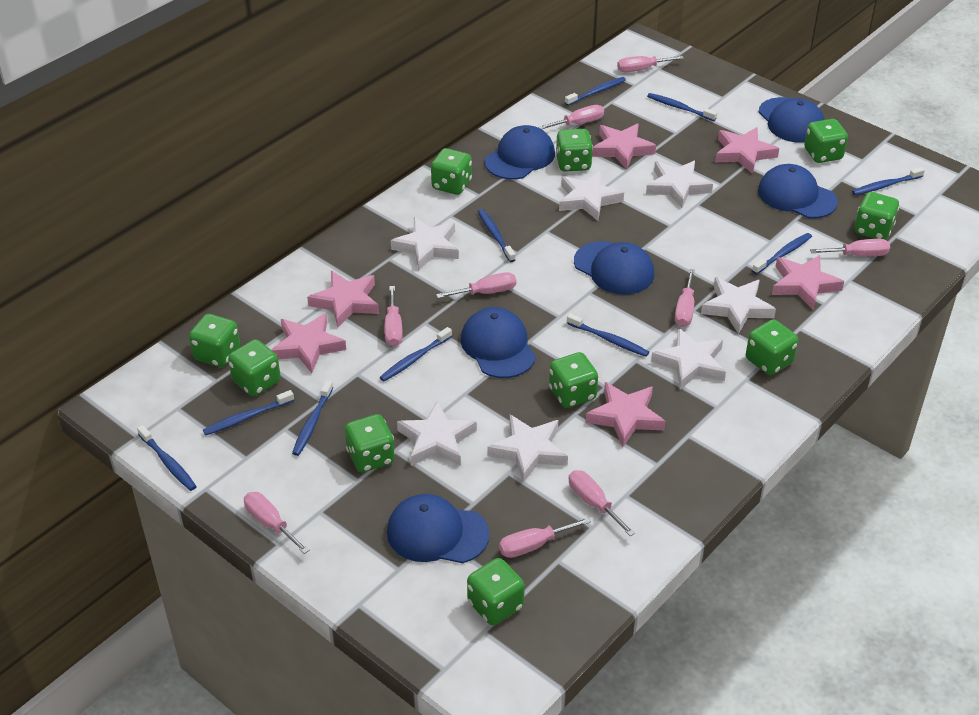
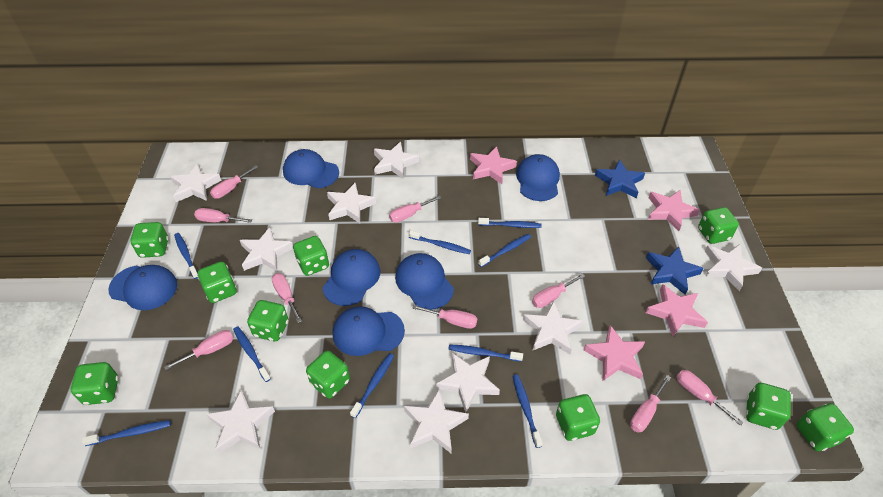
blue star: 0 -> 2
blue toothbrush: 10 -> 9
pink star: 6 -> 4
white star: 7 -> 9

